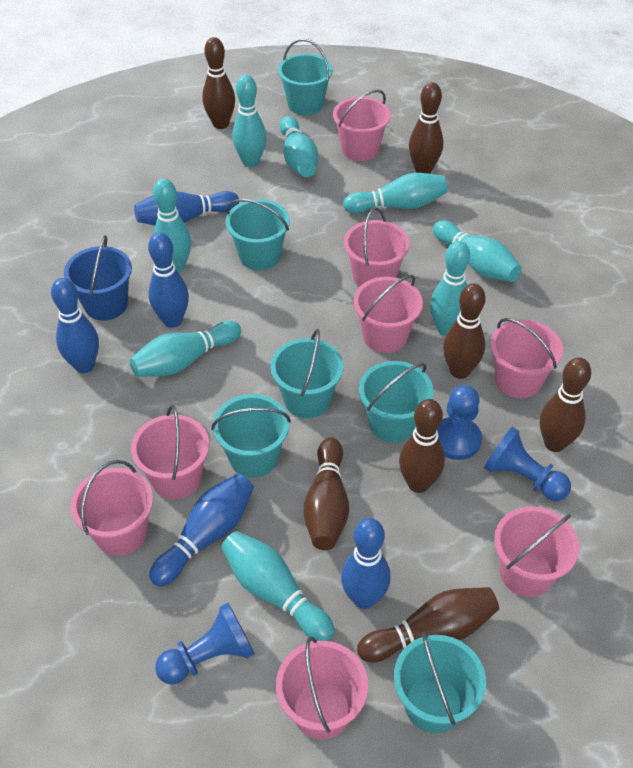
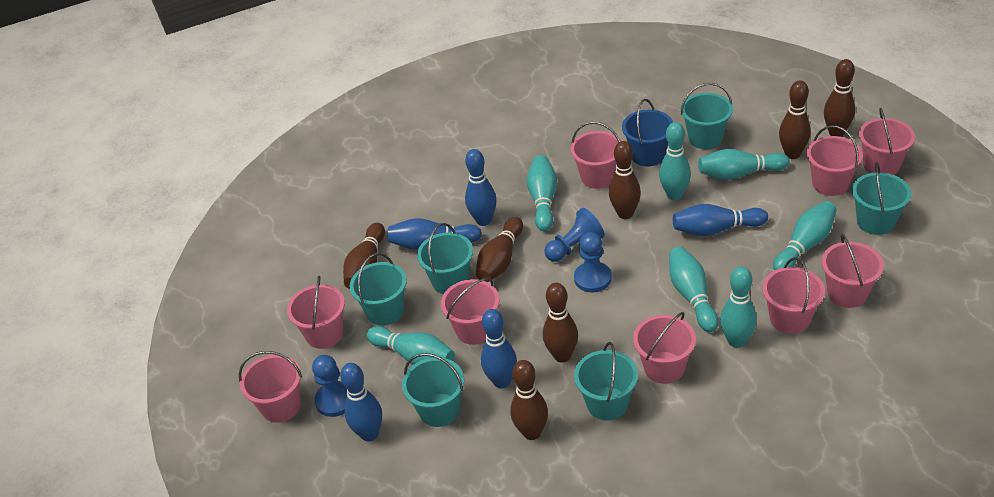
pink bucket: 8 -> 9
turquoise bowling pin: 8 -> 7

